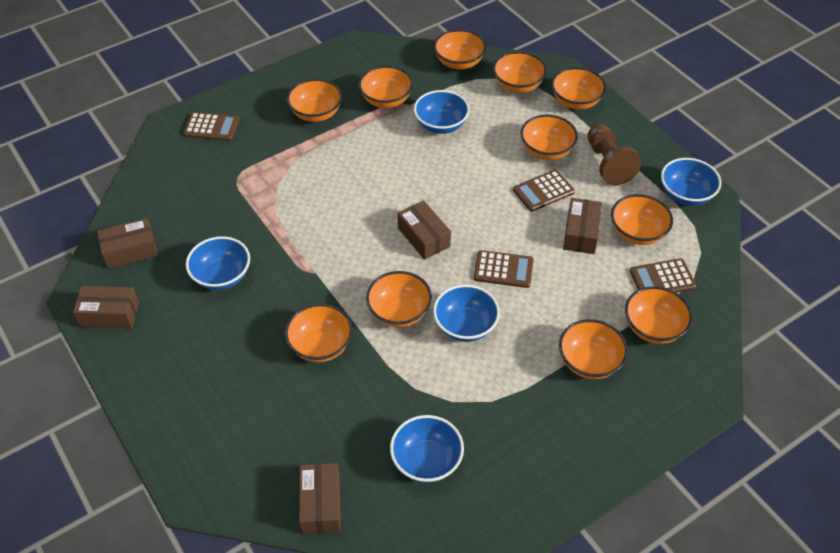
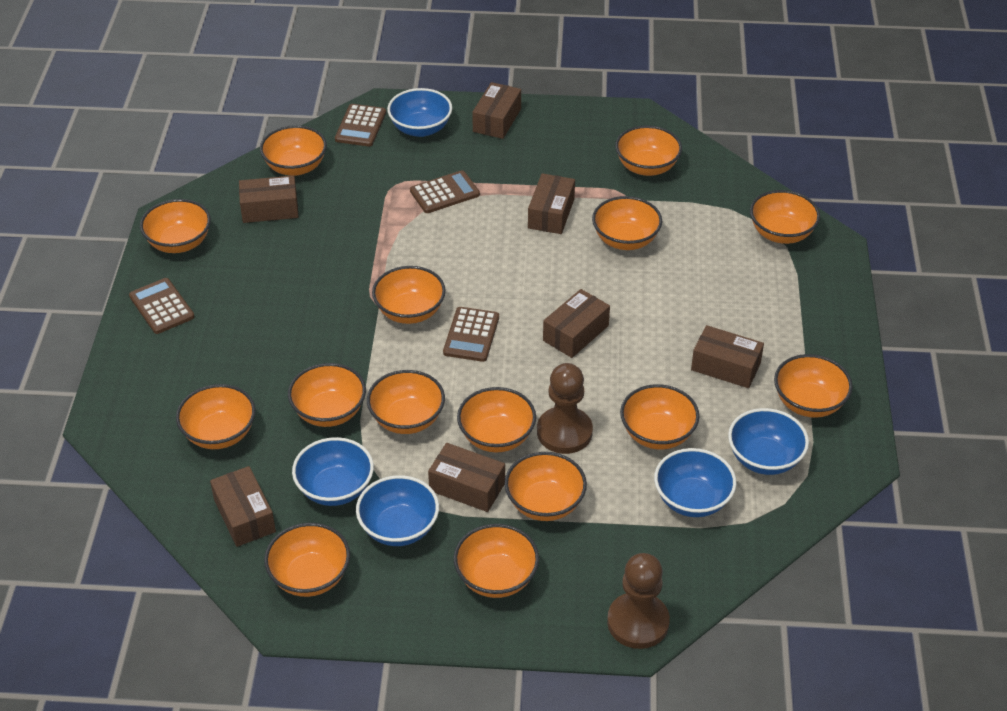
brown box: 5 -> 7
brown pawn: 1 -> 2
orange bowl: 11 -> 15

